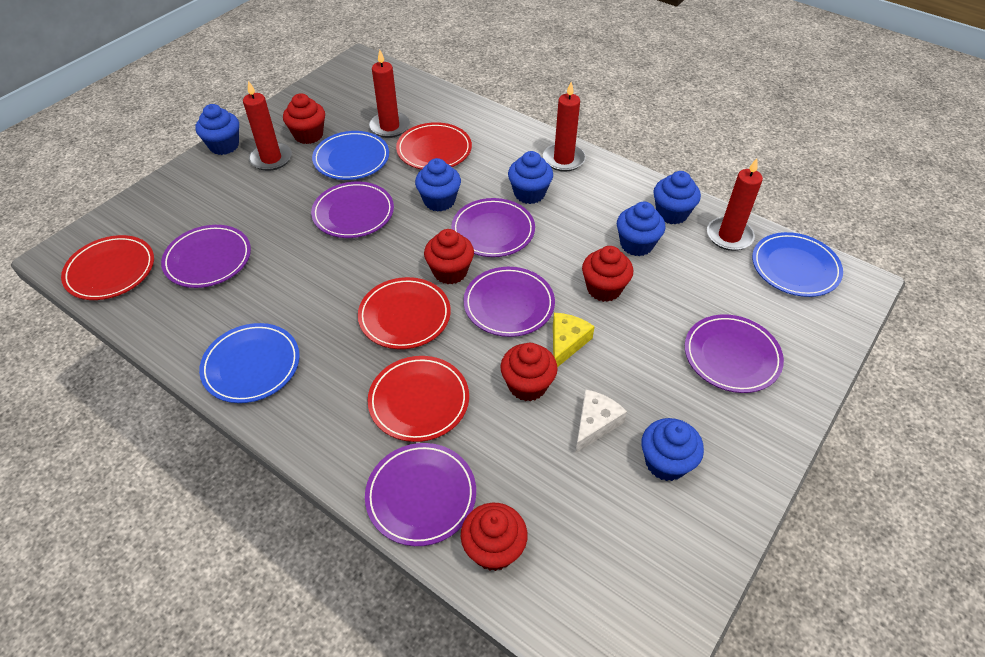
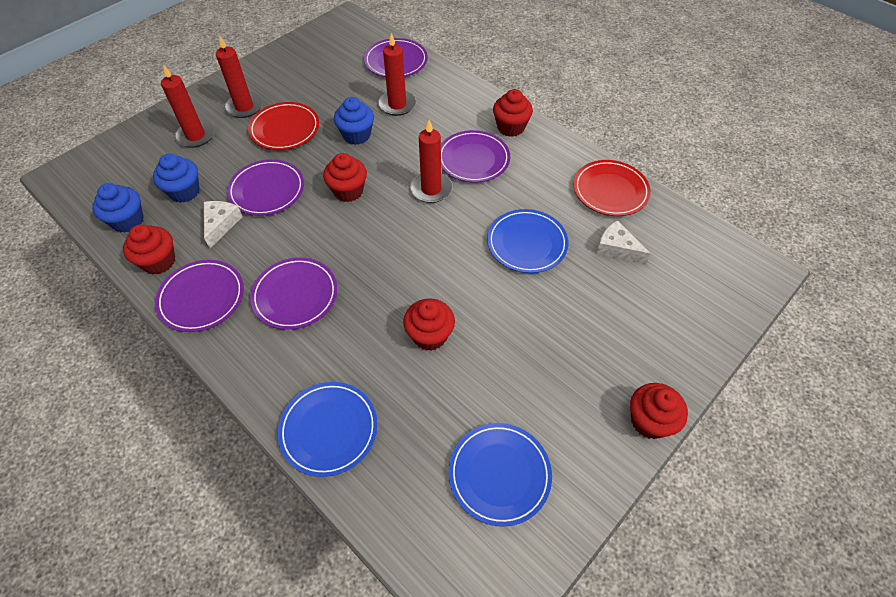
blue cupcake: 6 -> 3
purple plate: 6 -> 5
red plate: 4 -> 2
white cheese: 1 -> 2
yellow cheese: 1 -> 0

